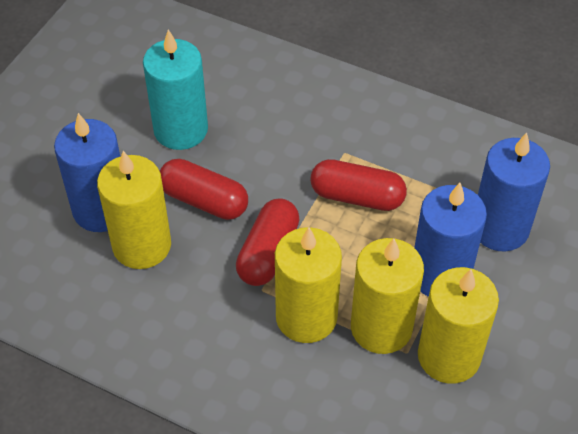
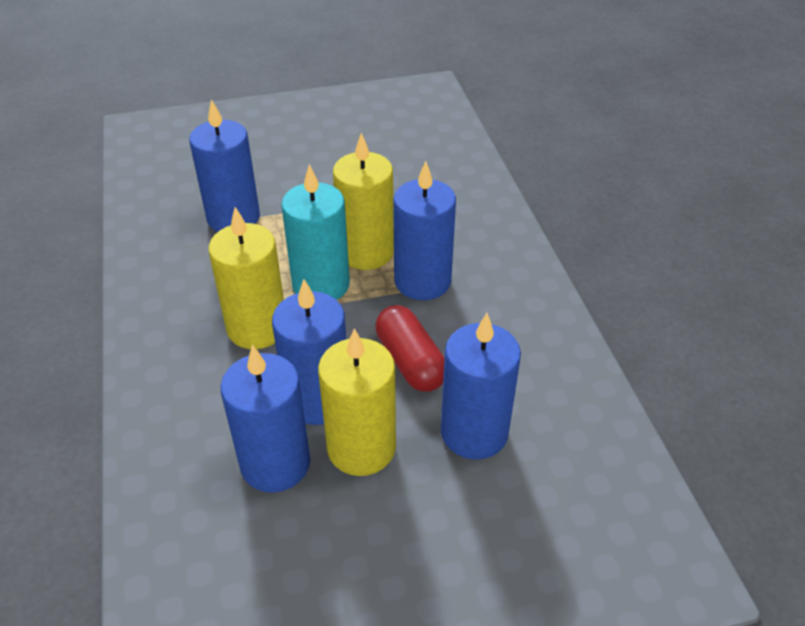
blue candle: 3 -> 5
red capsule: 3 -> 1
yellow candle: 4 -> 3

